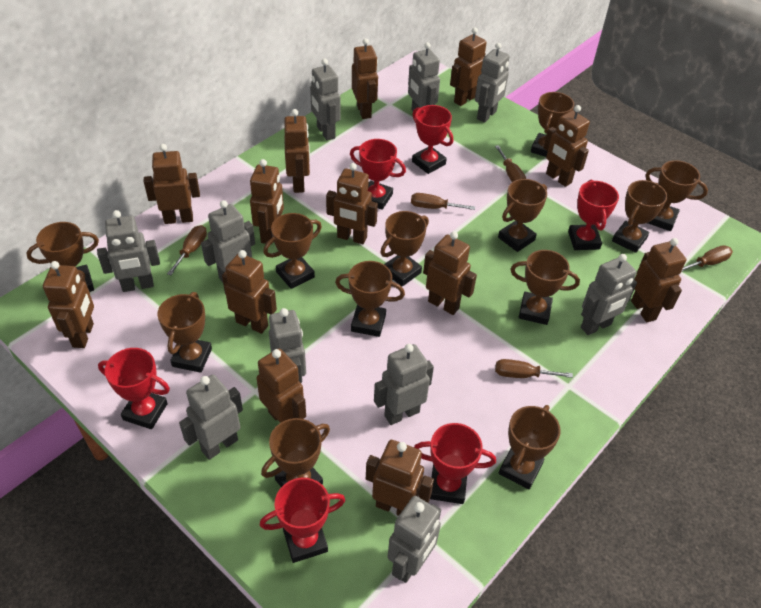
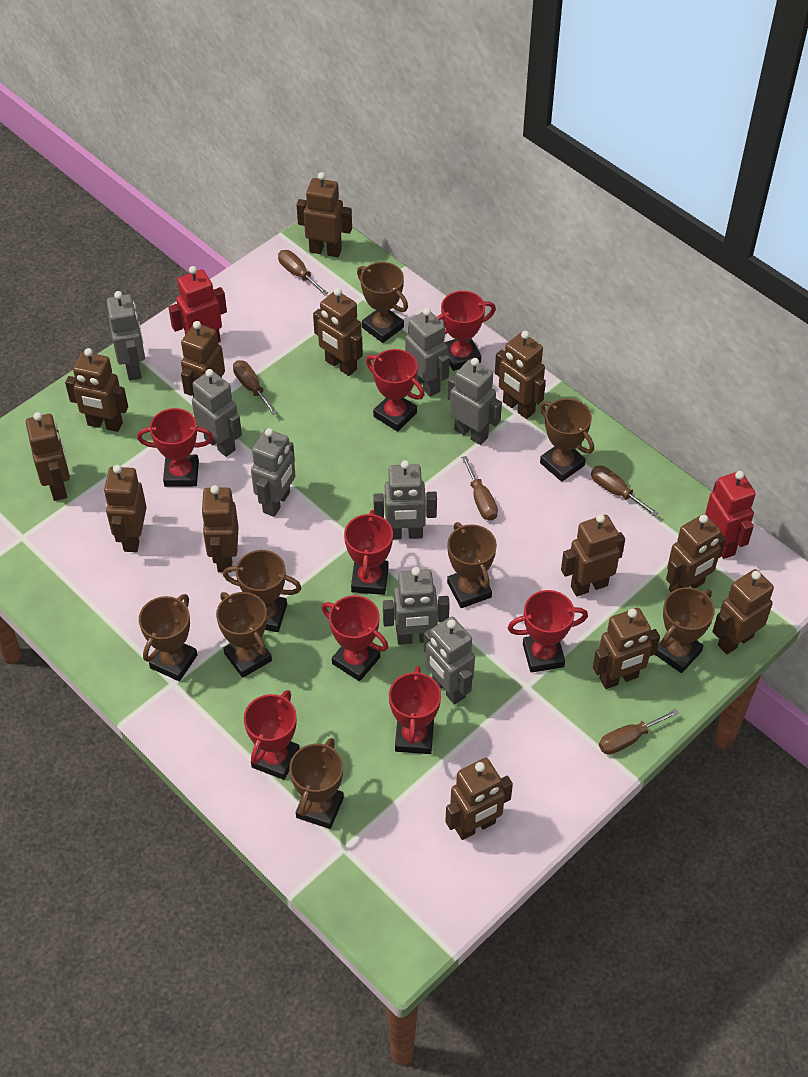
brown trophy: 12 -> 8
grey robot: 10 -> 8
red robot: 0 -> 2
red trophy: 6 -> 8

